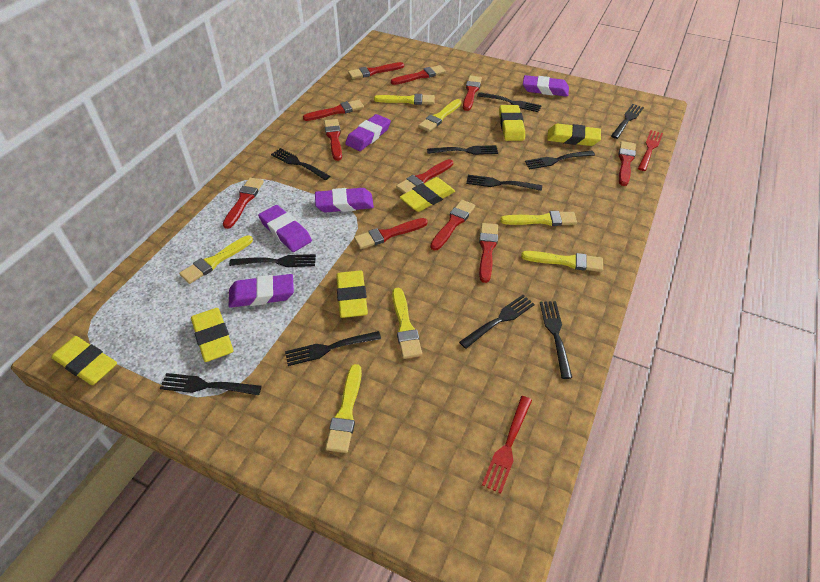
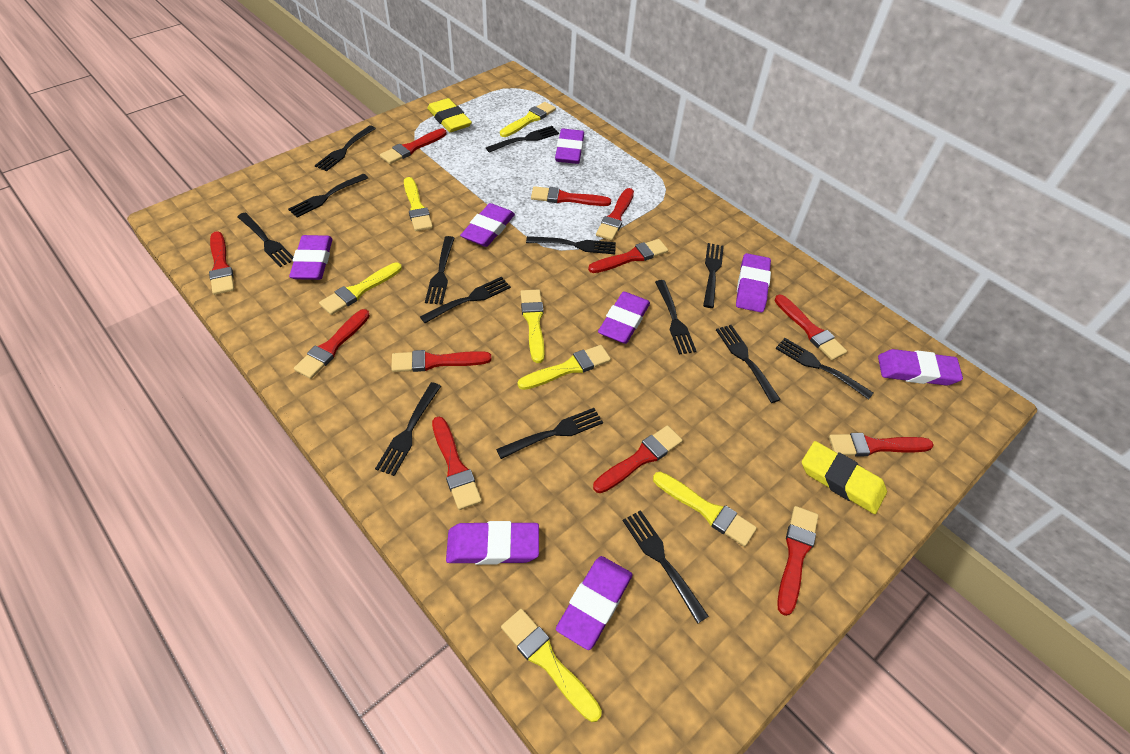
black fork: 11 -> 14
purple eraser: 5 -> 8
red brush: 11 -> 12
red fork: 2 -> 0
yellow eraser: 6 -> 2

